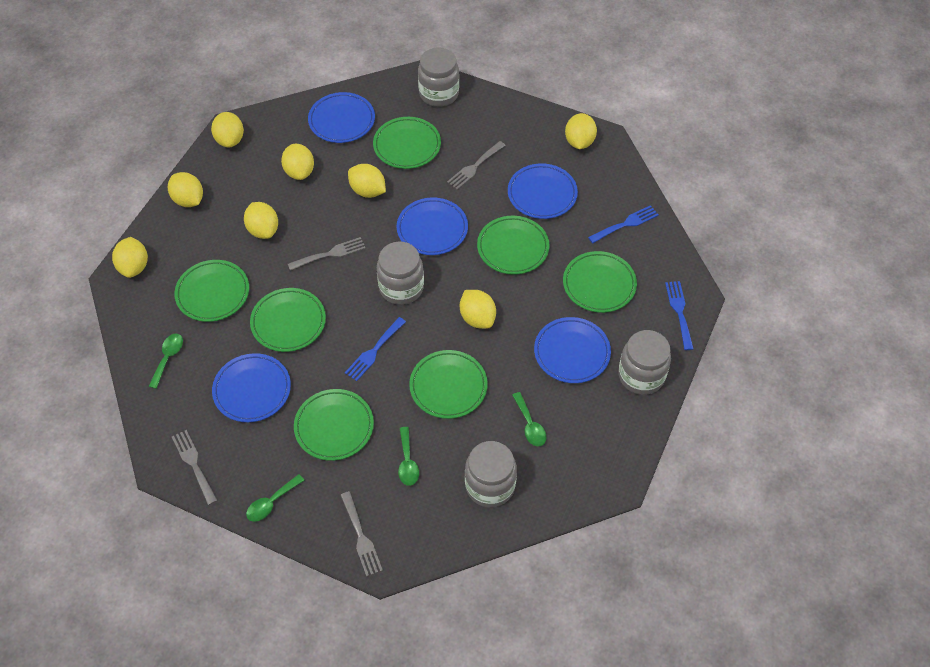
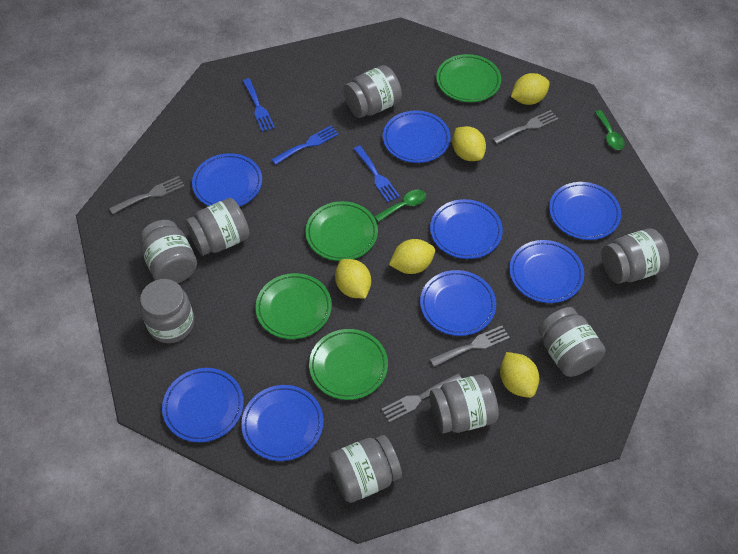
blue plate: 5 -> 8
green plate: 7 -> 4
green spoon: 4 -> 2
grey jar: 4 -> 8
yellow lemon: 8 -> 5

